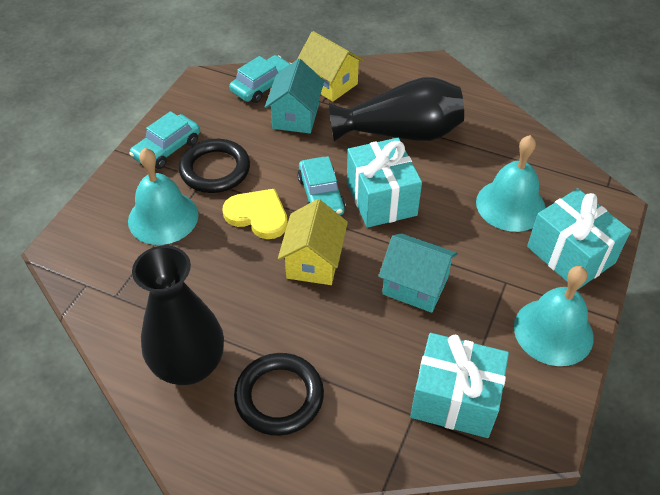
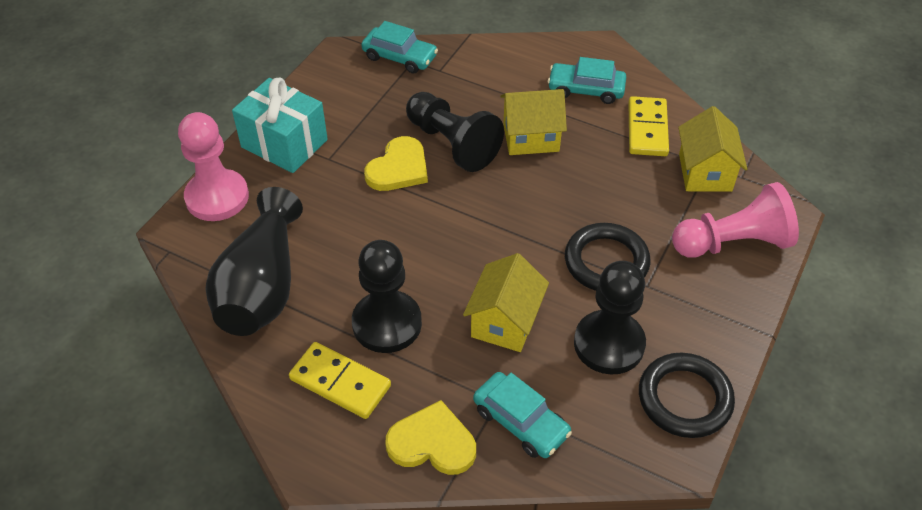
black pawn: 0 -> 3
black vase: 2 -> 1
pink pawn: 0 -> 2
turquoise bell: 3 -> 0
turquoise gift: 3 -> 1
turquoise house: 2 -> 0
yellow domino: 0 -> 2
yellow heart: 1 -> 2
yellow house: 2 -> 3

